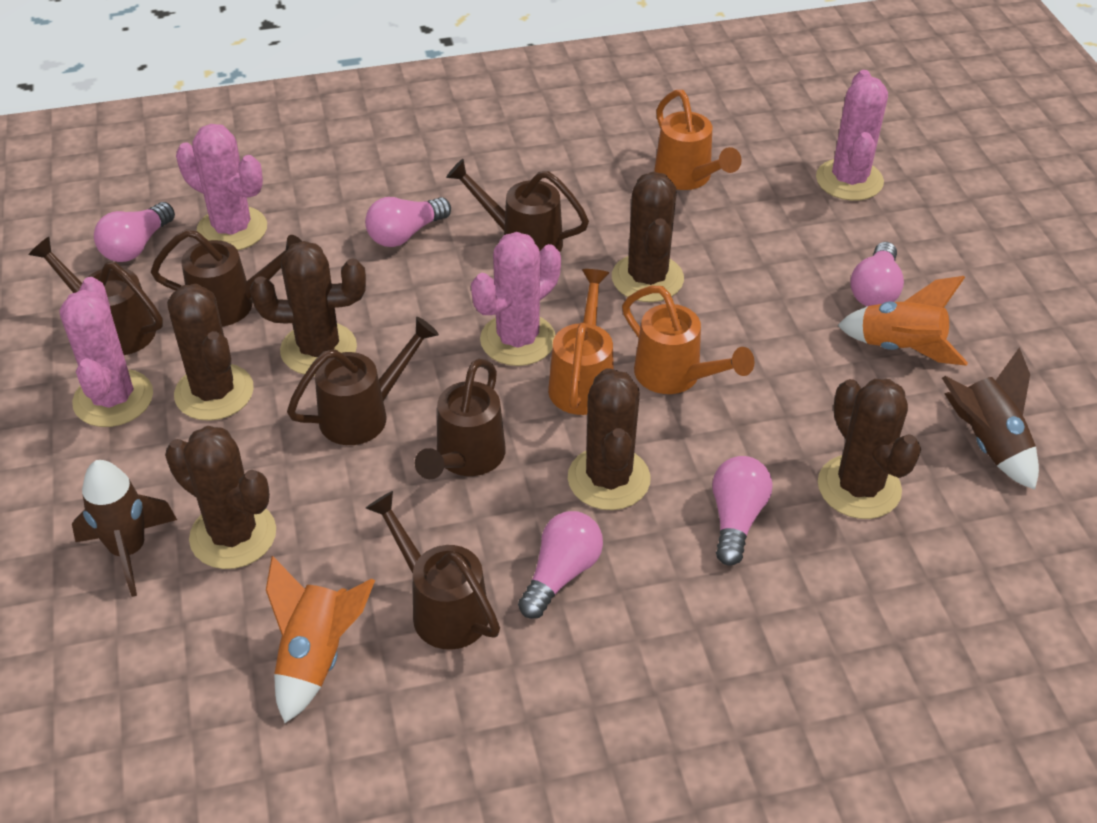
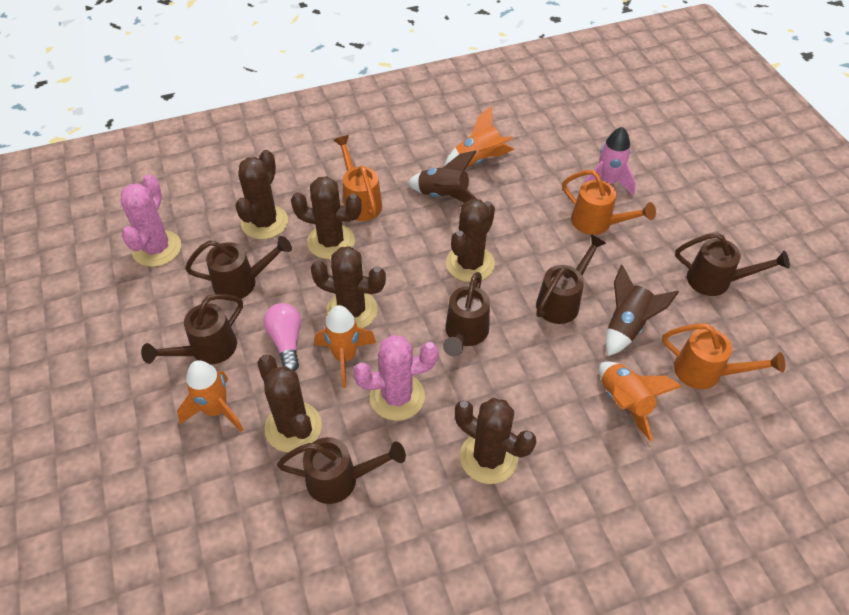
orange rocket: 2 -> 4
pink cactus: 4 -> 2
pink light bulb: 5 -> 1
pink rocket: 0 -> 1

